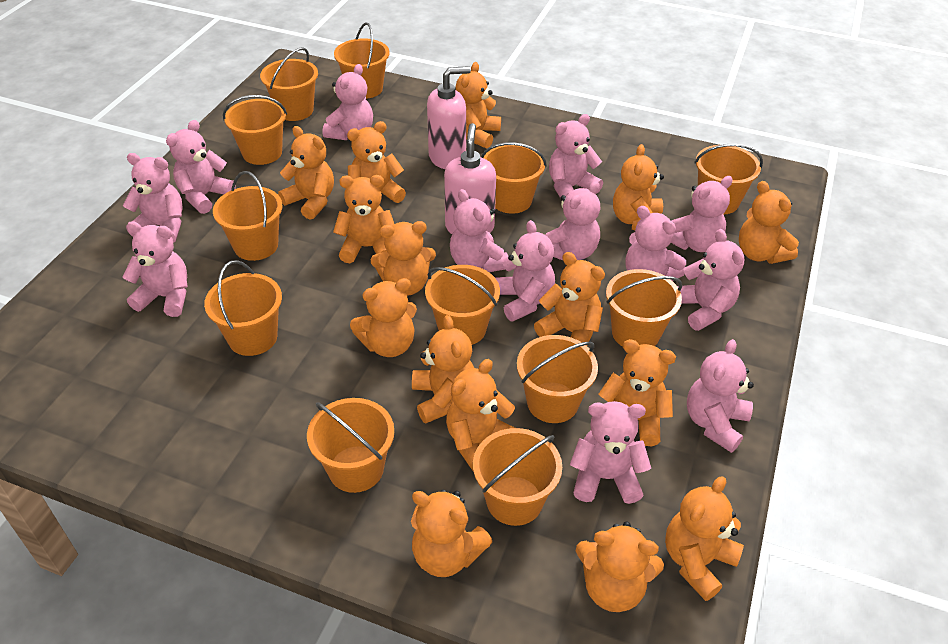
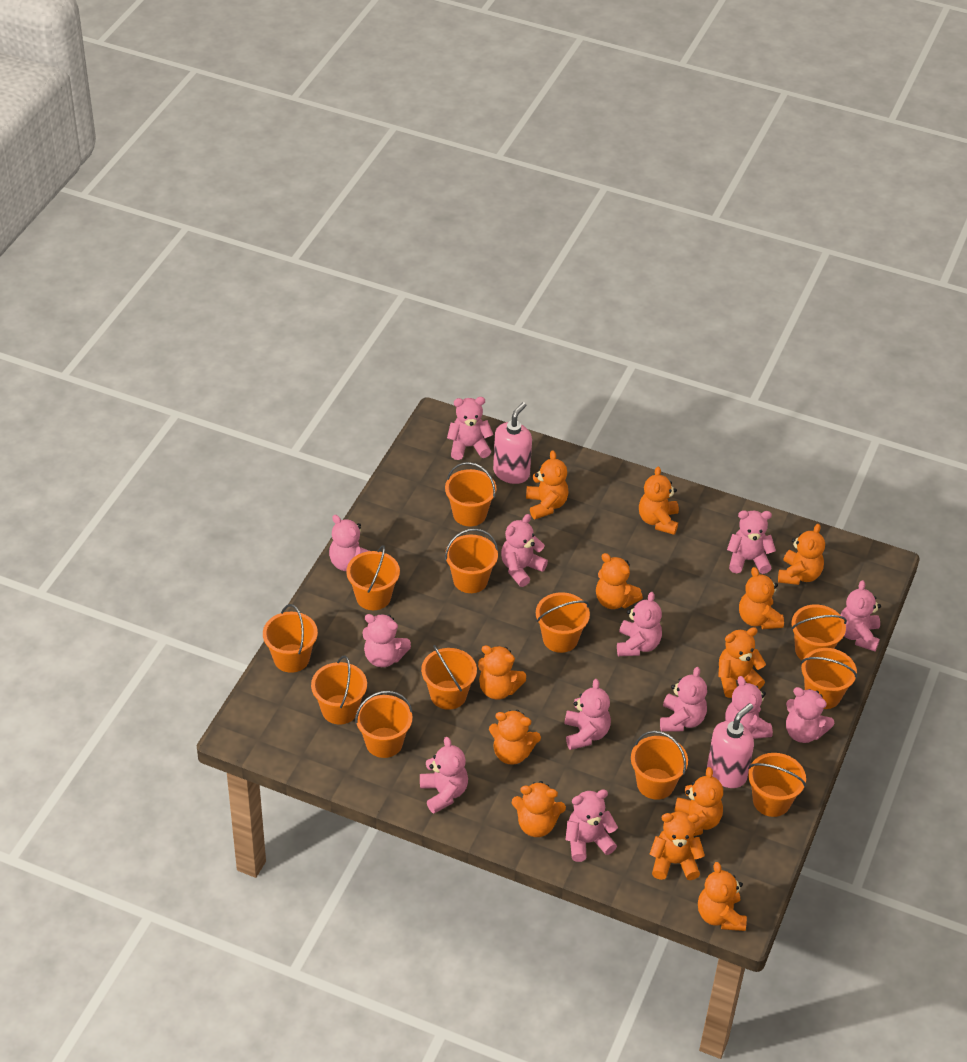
orange teddy bear: 15 -> 12

